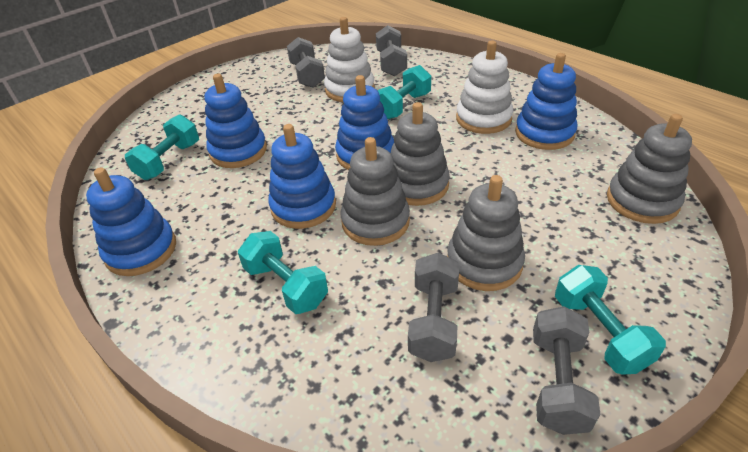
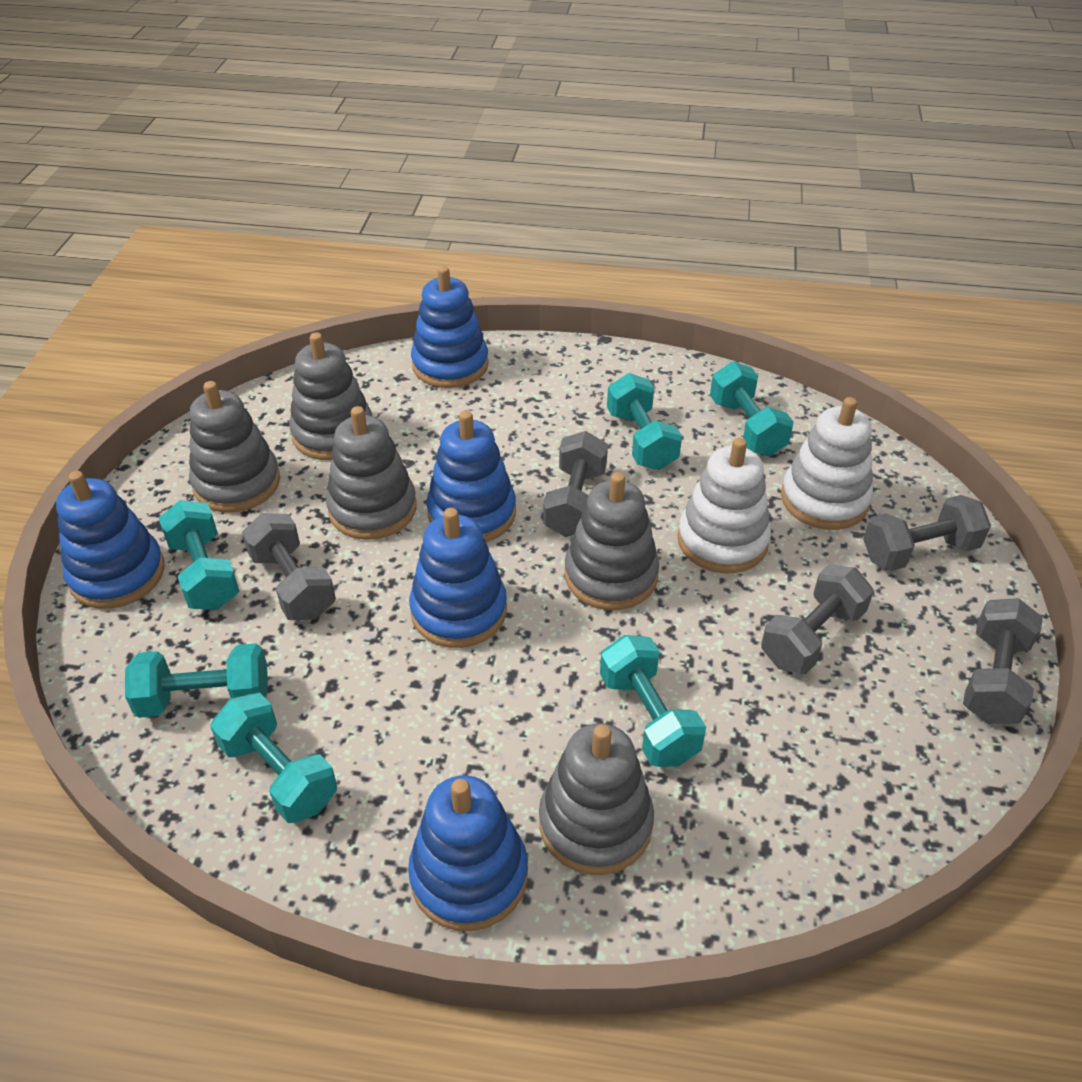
grey dumbbell: 4 -> 5
grey stacking toy: 4 -> 5
turquoise dumbbell: 4 -> 6

